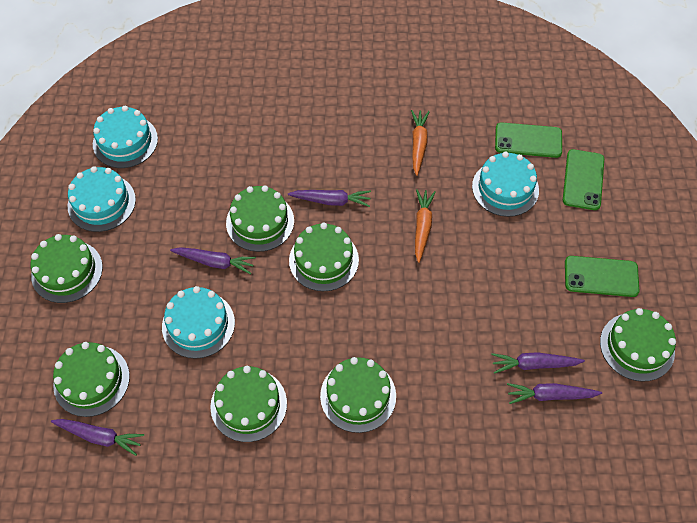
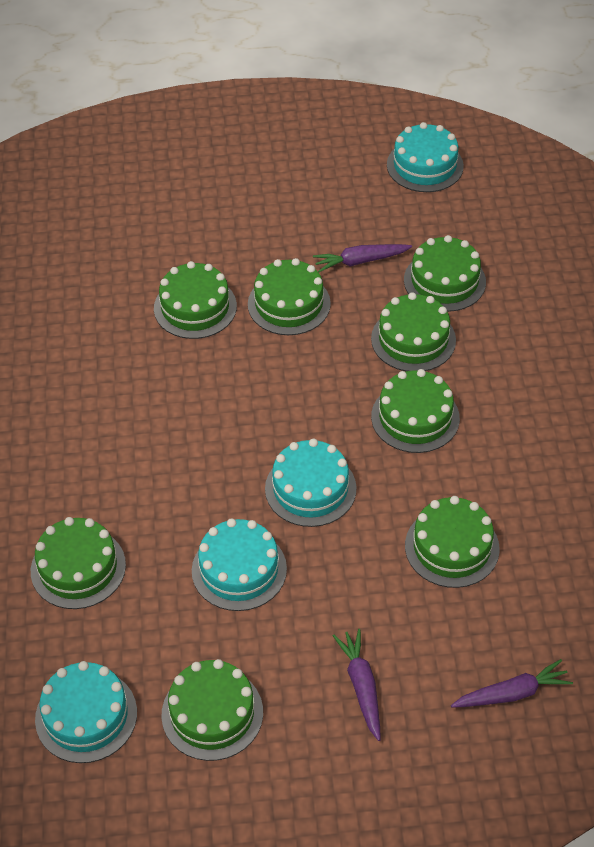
green cake: 7 -> 8
green phone: 3 -> 0
orange carrot: 2 -> 0
purple carrot: 5 -> 3

